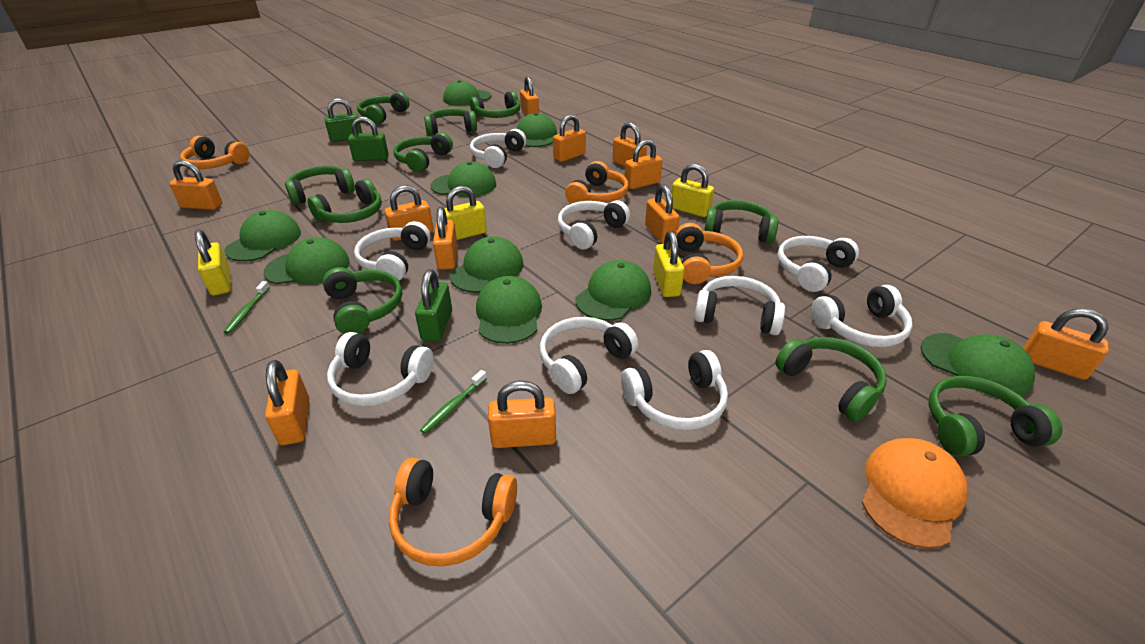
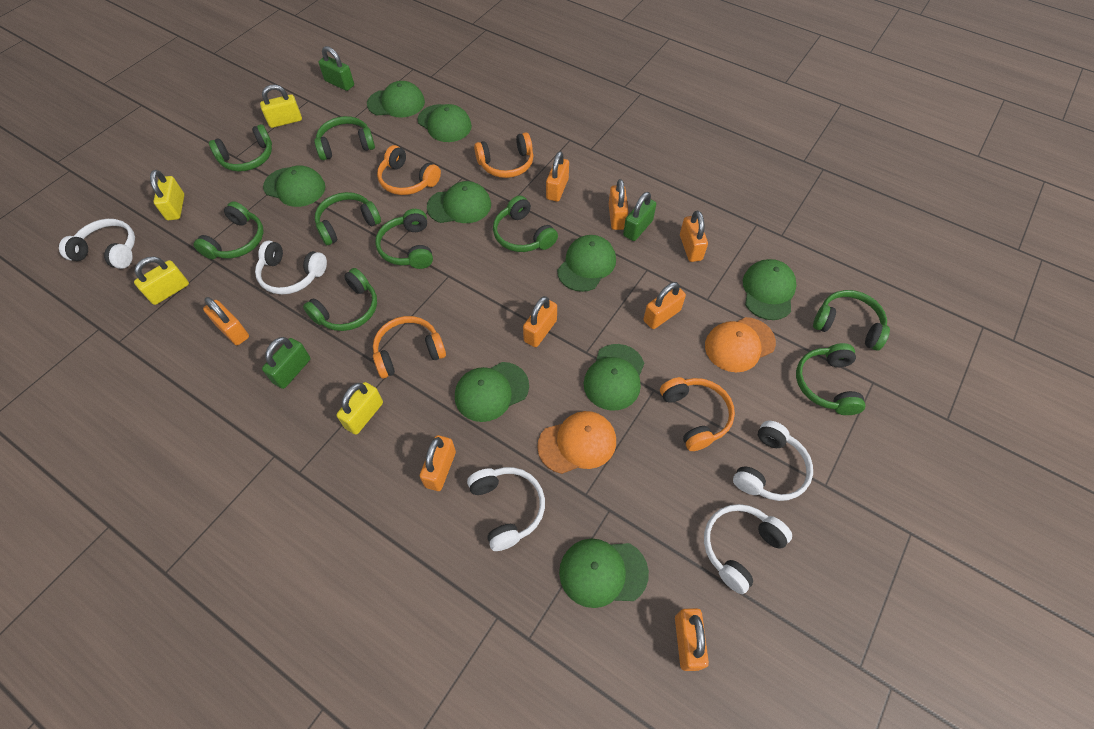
green headphones: 10 -> 9
green toothbrush: 2 -> 0
orange cap: 1 -> 2
orange padlock: 11 -> 8
white headphones: 9 -> 5

